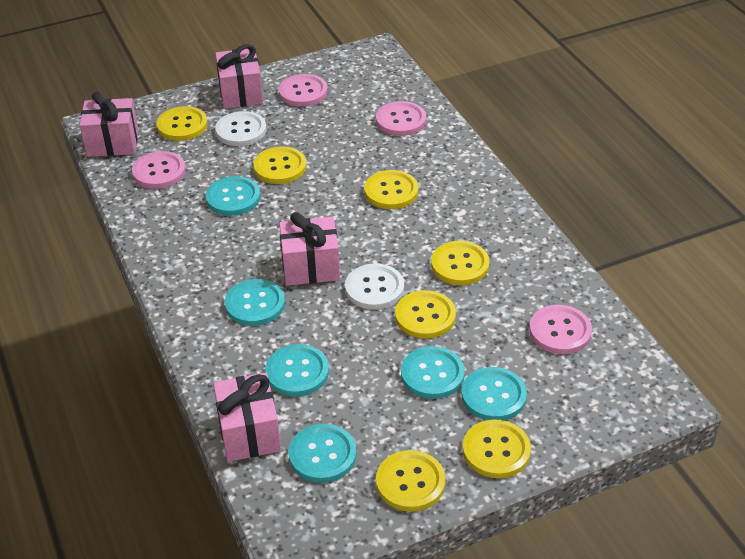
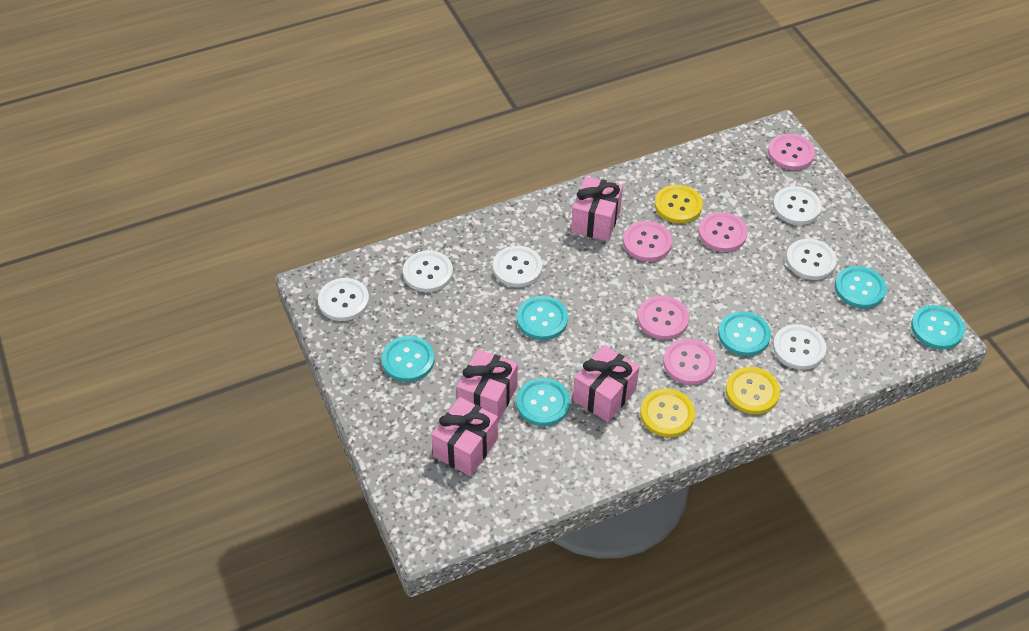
pink button: 4 -> 5
white button: 2 -> 6
yellow button: 7 -> 3

